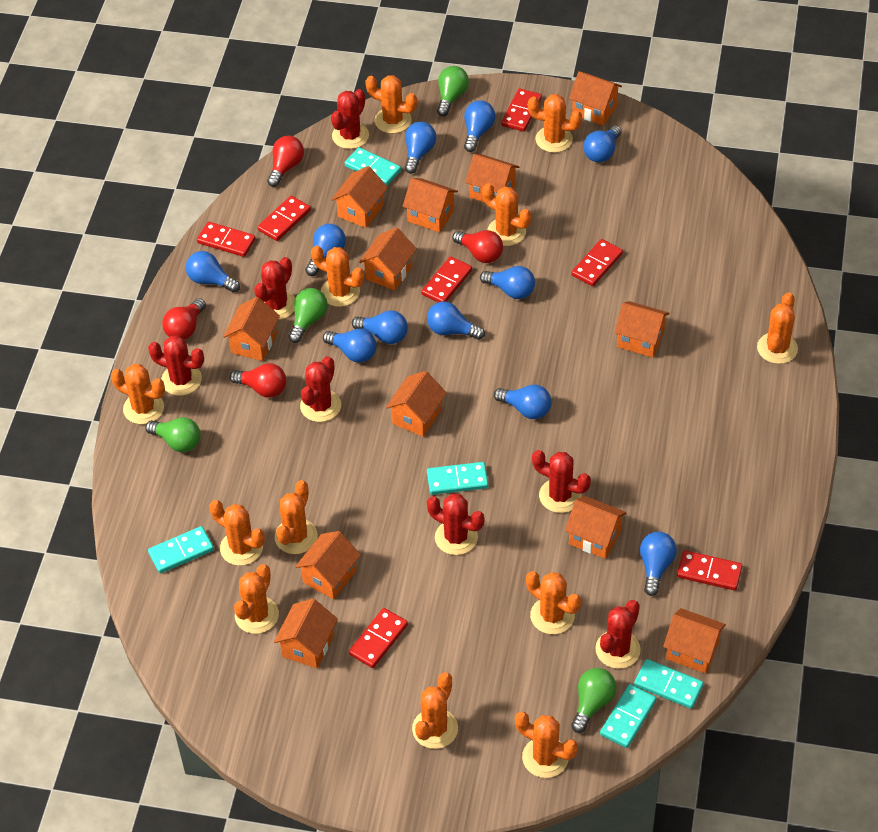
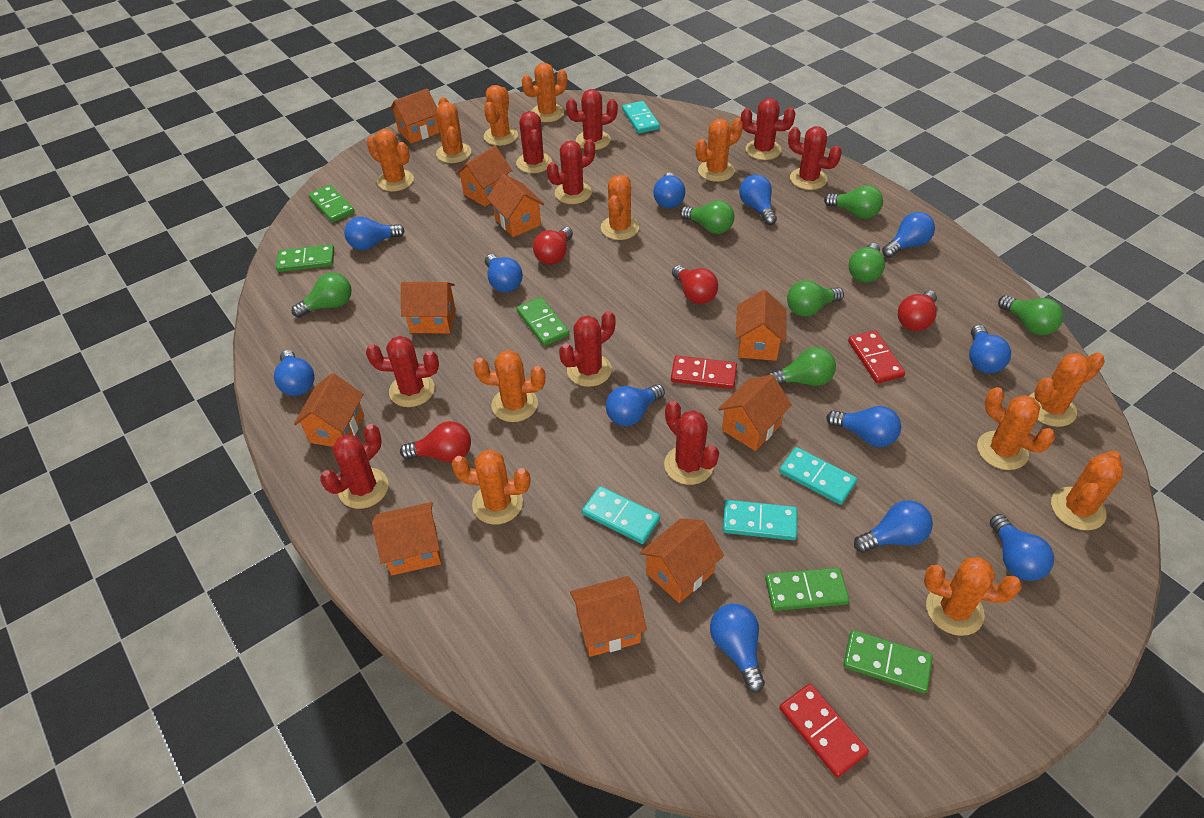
blue light bulb: 11 -> 12
green domino: 0 -> 5
green light bulb: 4 -> 7
orange house: 12 -> 10
red cactus: 7 -> 9
red domino: 7 -> 3
turquoise domino: 5 -> 4

